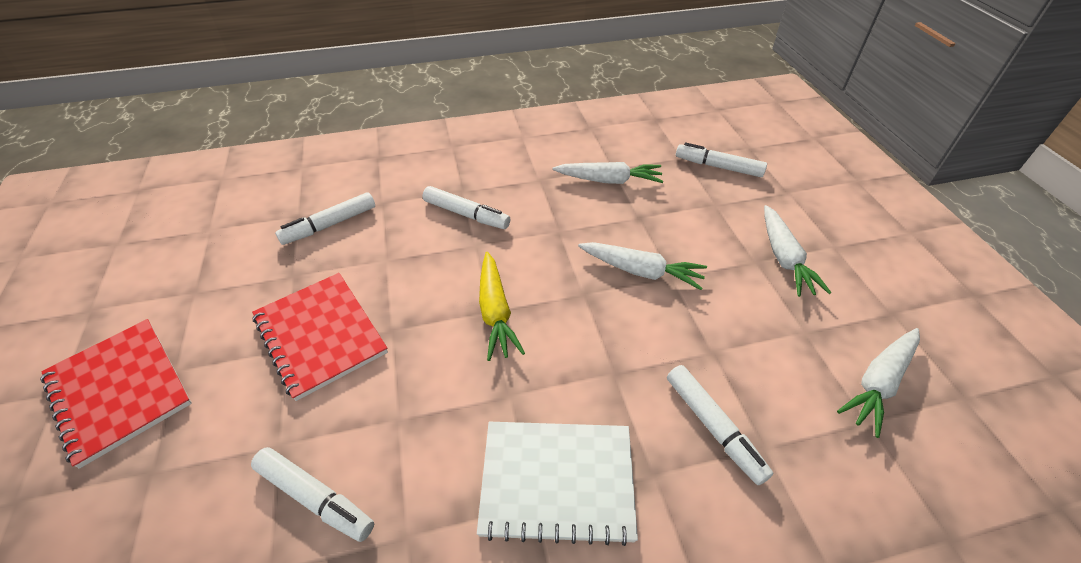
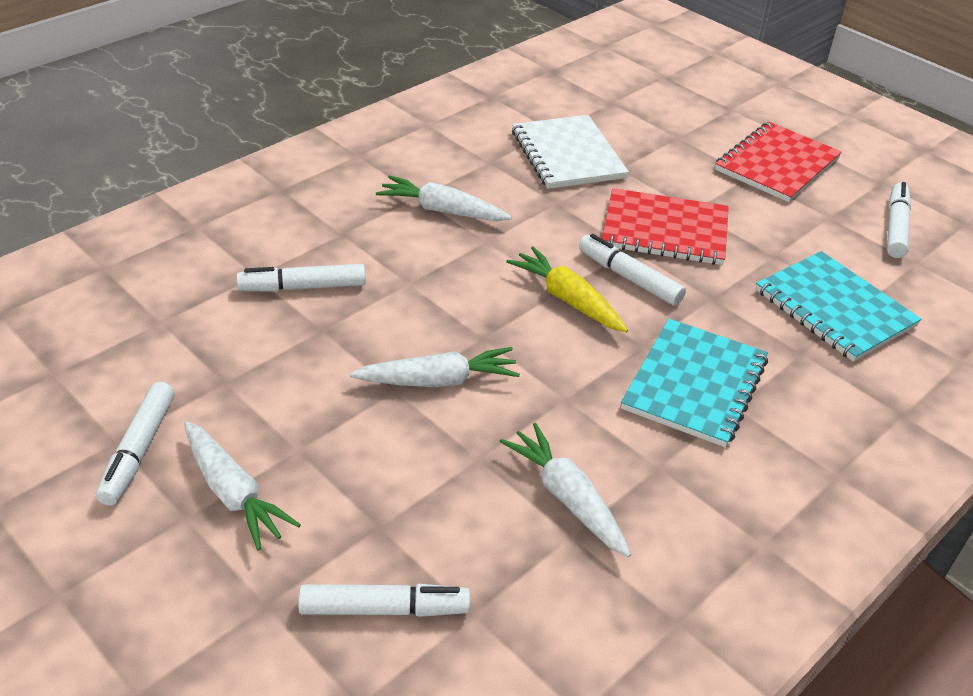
turquoise notebook: 0 -> 2

